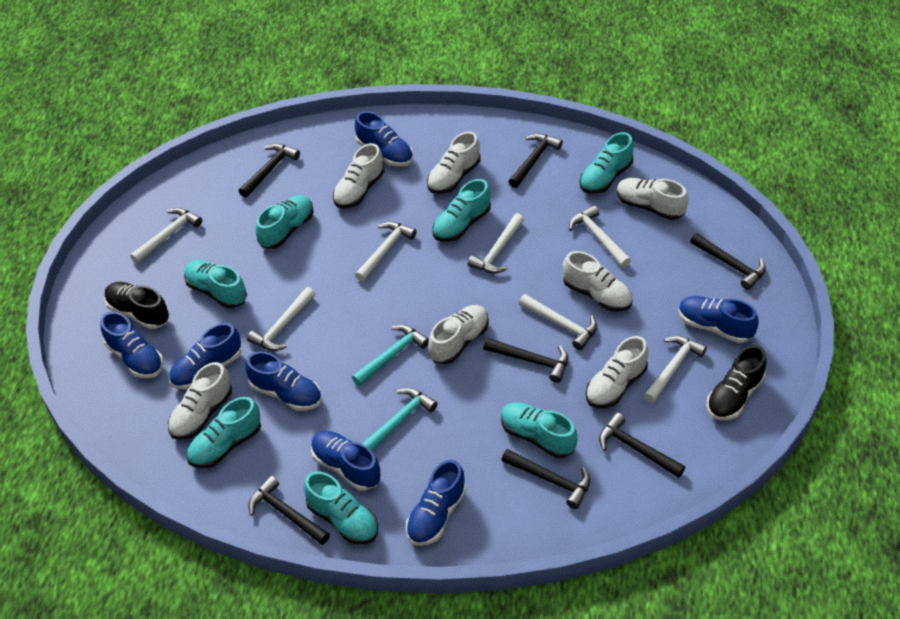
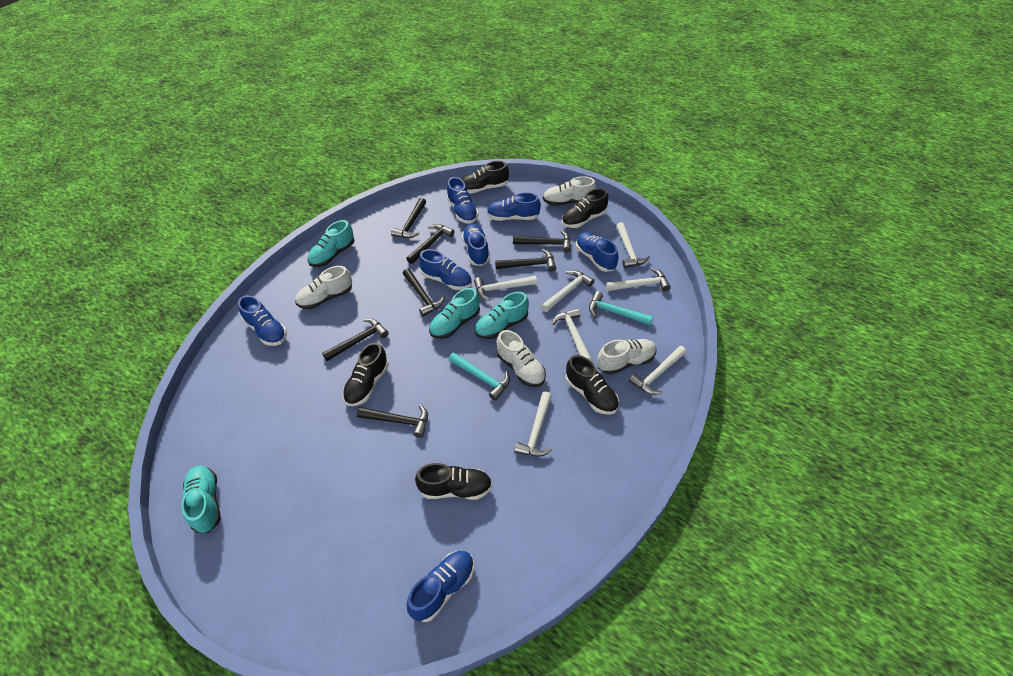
black shoe: 2 -> 5
turquoise shoe: 7 -> 4
white shoe: 7 -> 4

